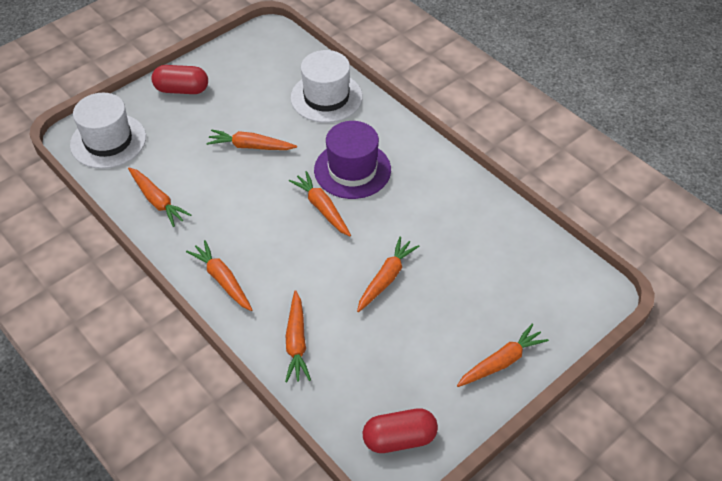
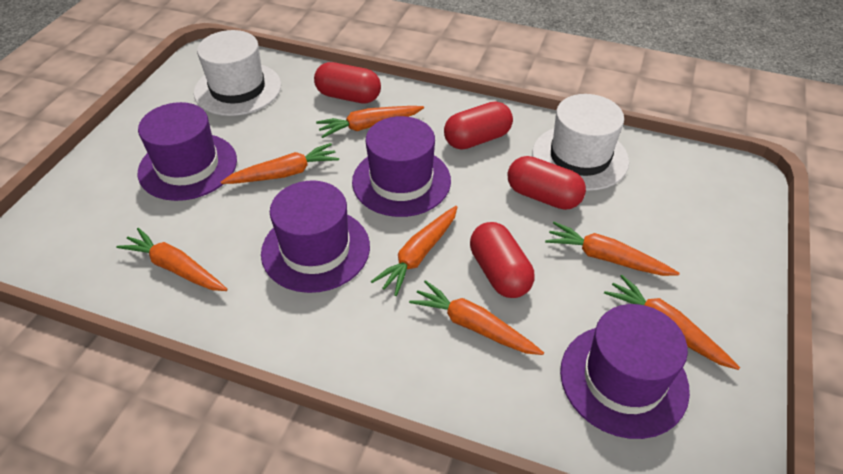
purple hat: 1 -> 4
red capsule: 2 -> 4

